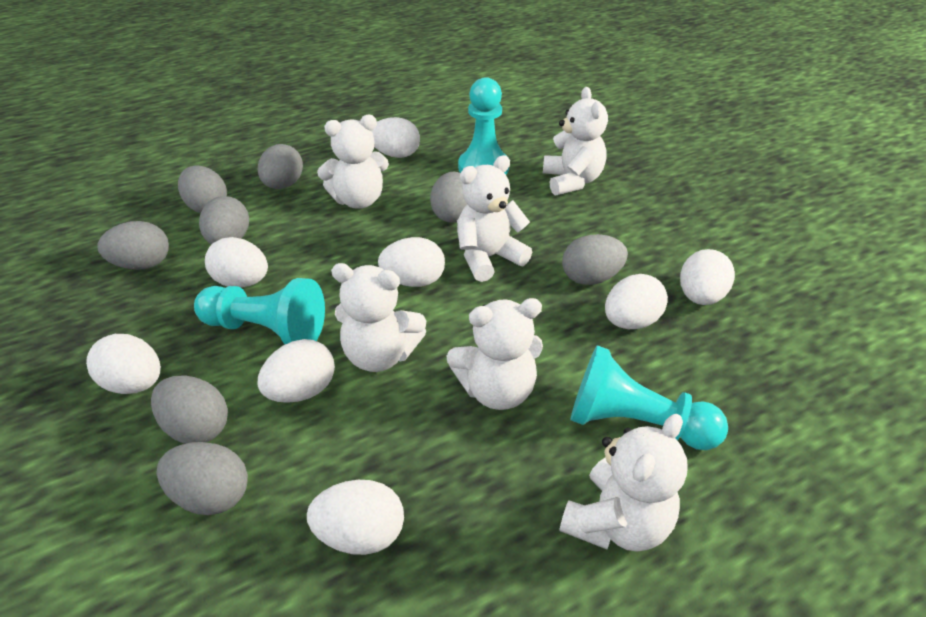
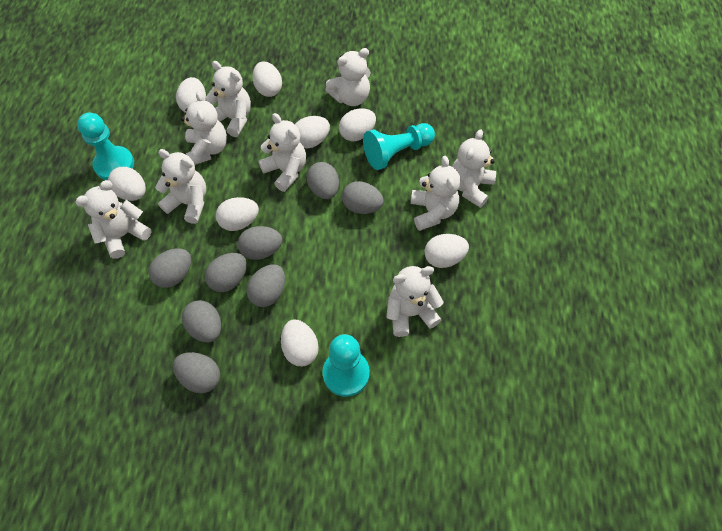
white teddy bear: 6 -> 9

